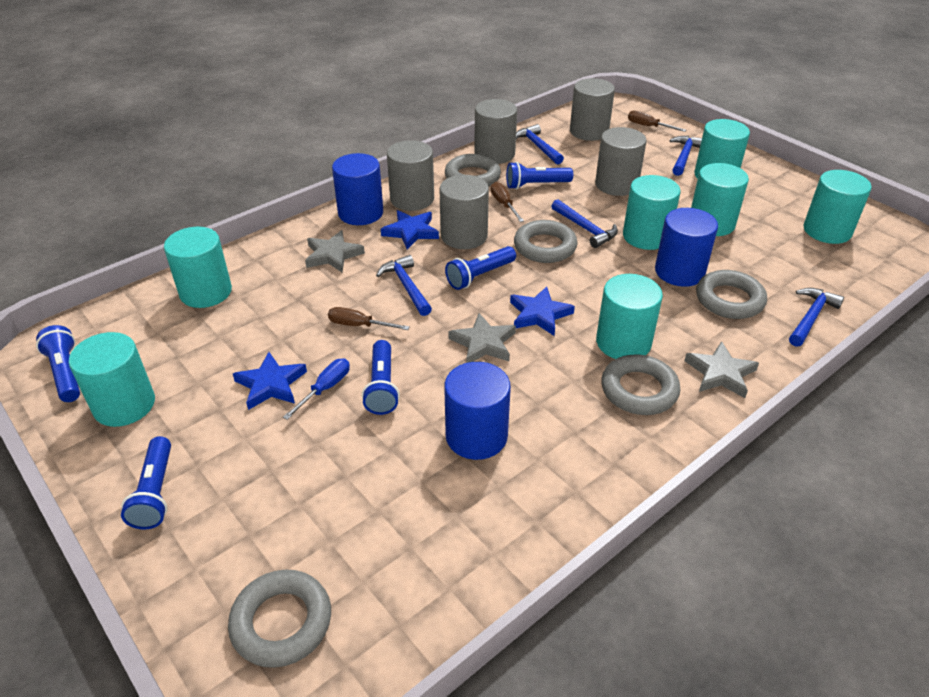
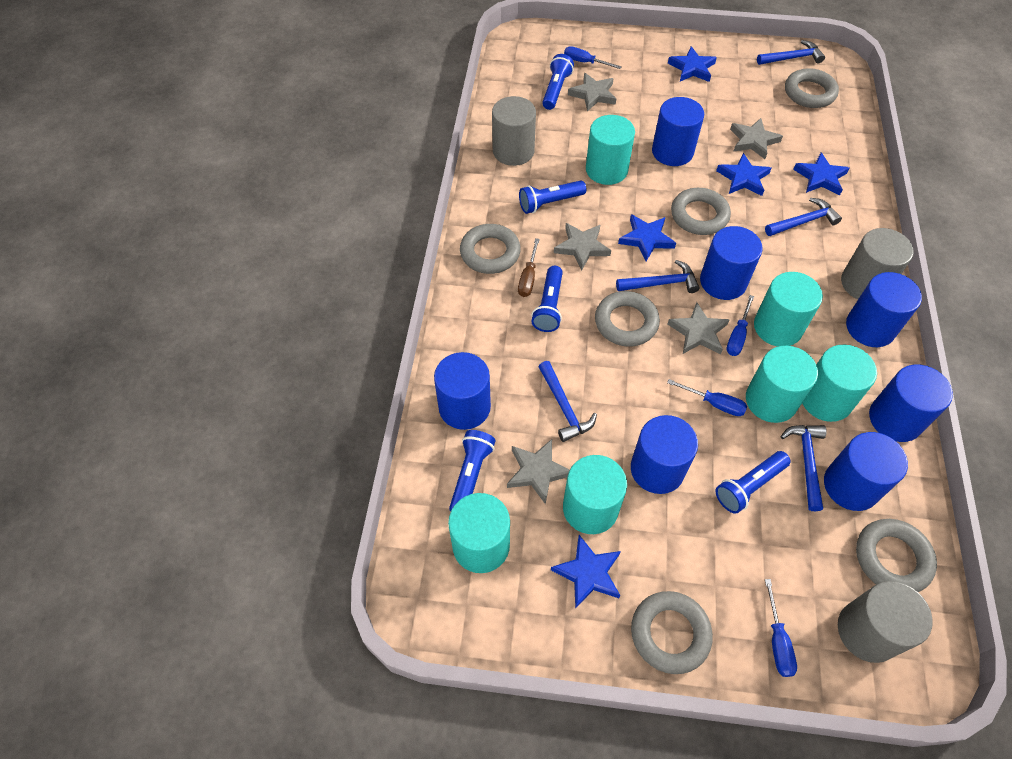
blue cylinder: 3 -> 7
blue screwdriver: 1 -> 4
blue star: 3 -> 5
brown screwdriver: 3 -> 1
grey cylinder: 5 -> 3
grey ring: 5 -> 6
grey star: 3 -> 5
turquoise cylinder: 7 -> 6

